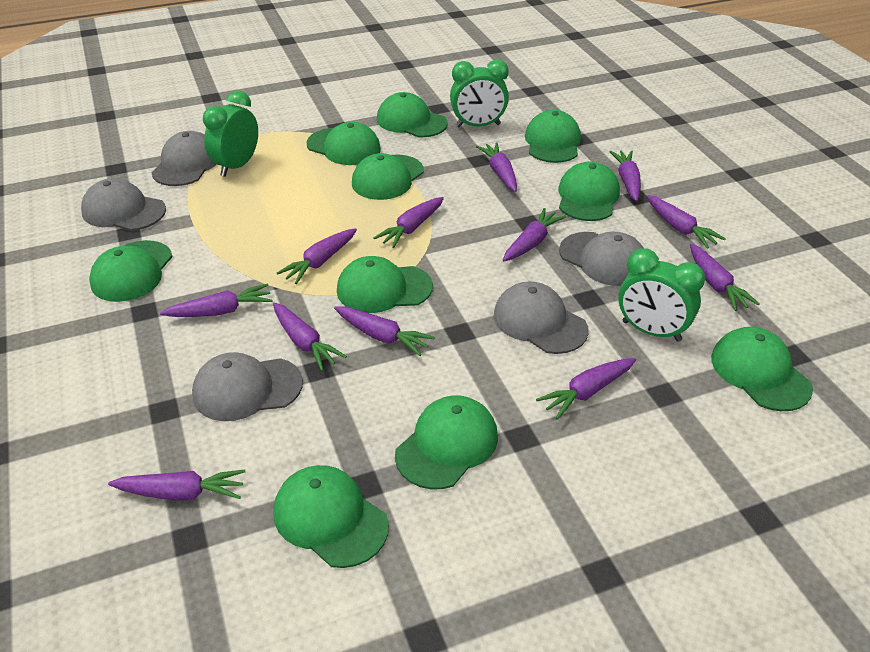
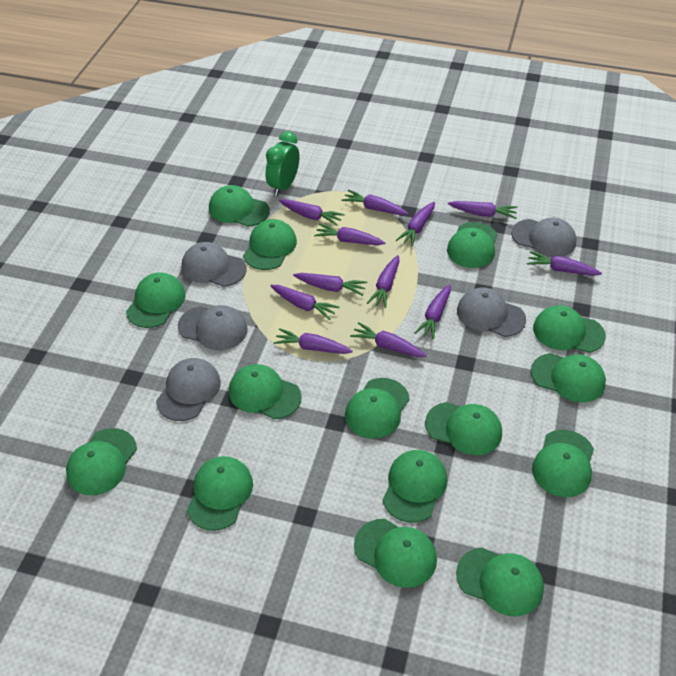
green cap: 10 -> 15
green clock: 3 -> 1

